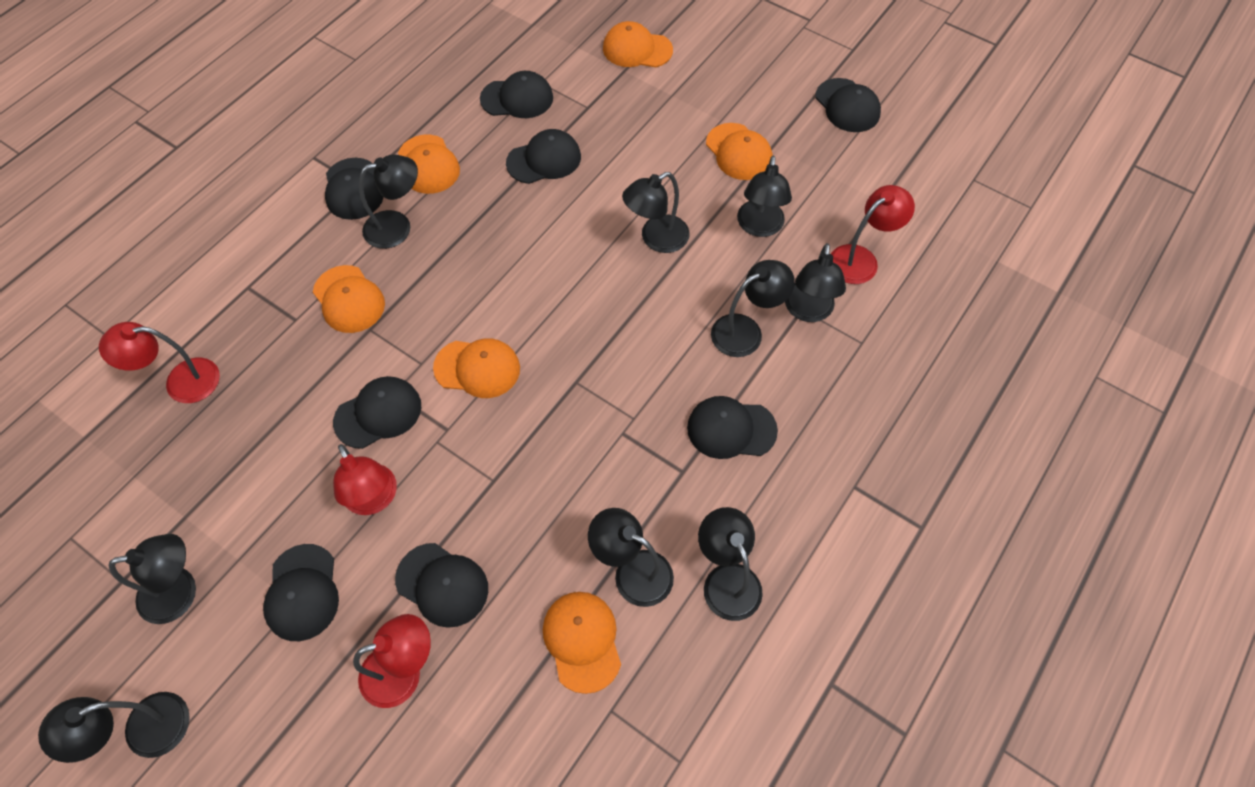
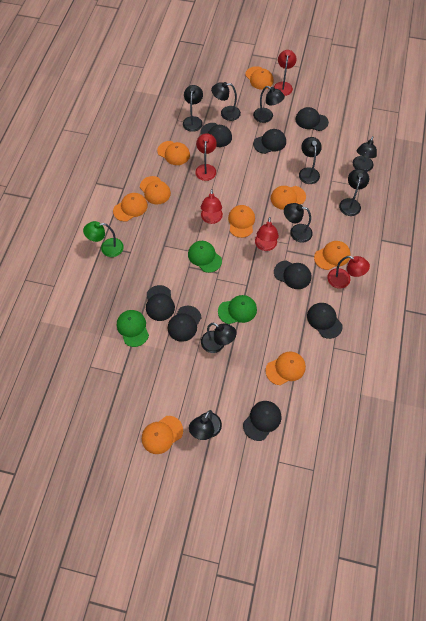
green cap: 0 -> 3
green lamp: 0 -> 1
orange cap: 6 -> 9
red lamp: 4 -> 5

